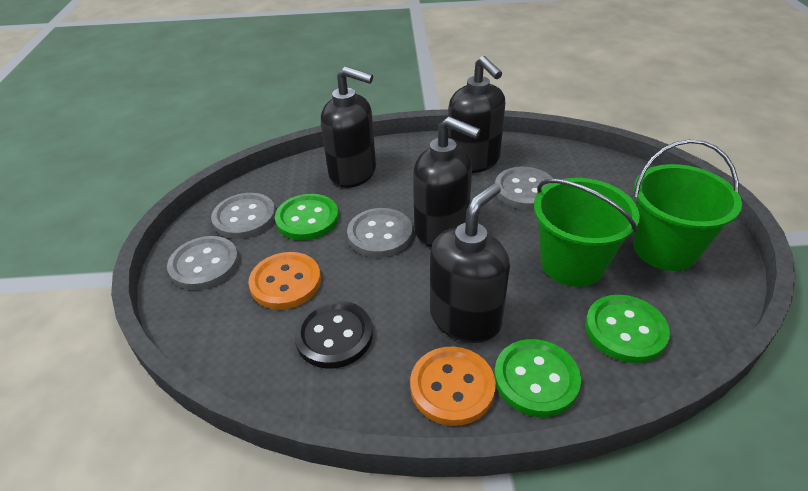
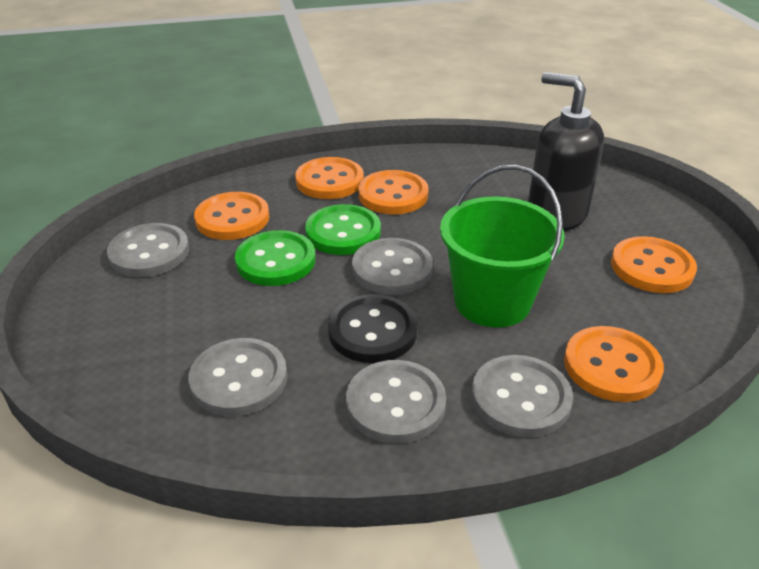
black soap dispenser: 4 -> 1
green bucket: 2 -> 1
green button: 3 -> 2
grey button: 4 -> 5
orange button: 2 -> 5

